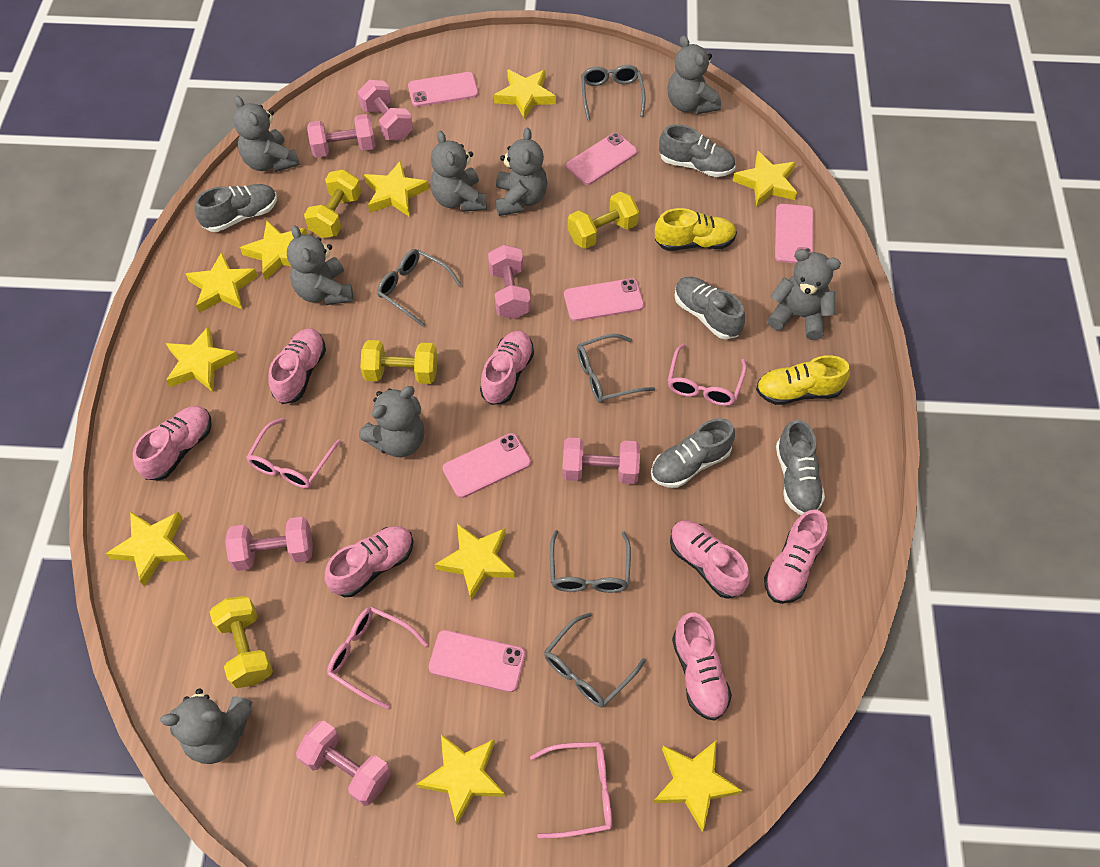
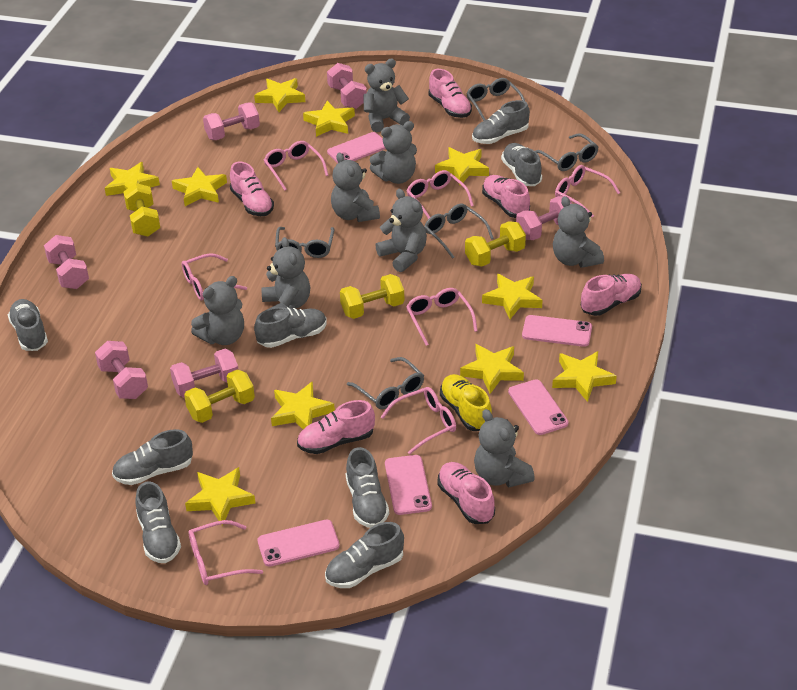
grey shoe: 5 -> 8
pink glasses: 4 -> 7
pink phone: 6 -> 5
pink shoe: 7 -> 6
yellow shoe: 2 -> 1

